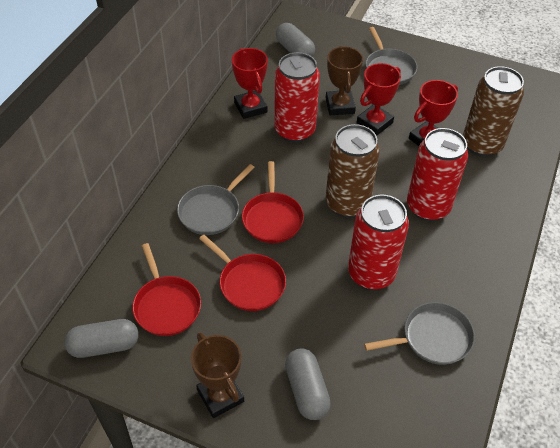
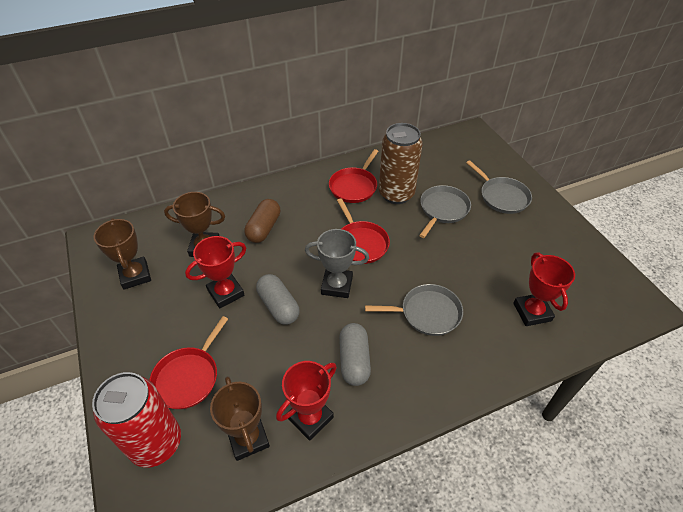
brown can: 2 -> 1
brown capsule: 0 -> 1
brown trophy: 2 -> 3
grey capsule: 3 -> 2
grey trophy: 0 -> 1
red can: 3 -> 1

